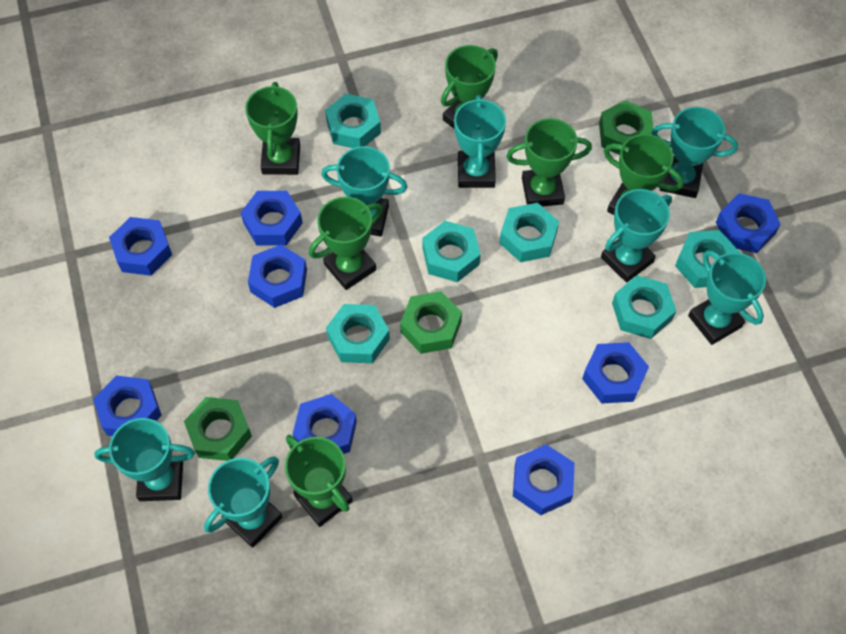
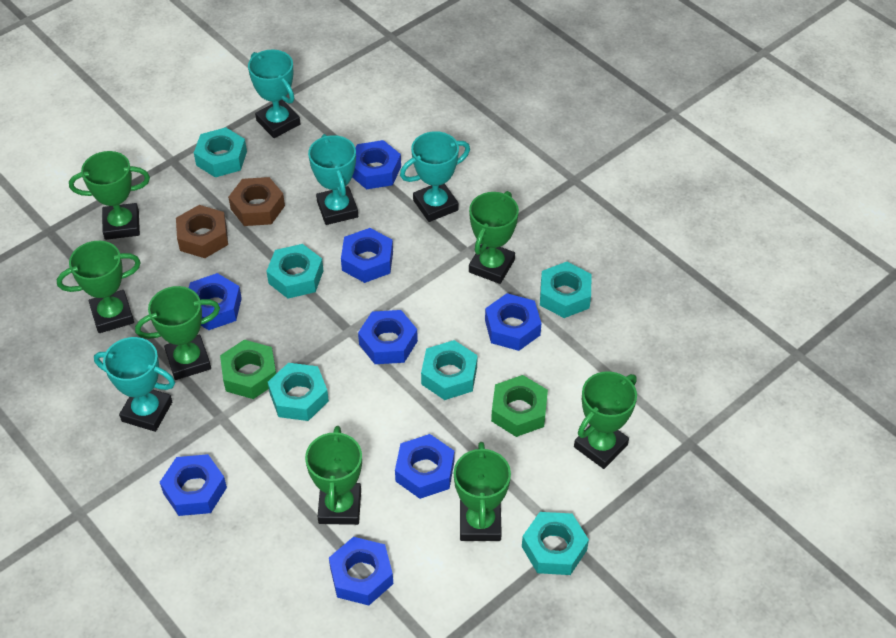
brown nut: 0 -> 2
green nut: 3 -> 2
green trophy: 6 -> 7
turquoise trophy: 7 -> 4

